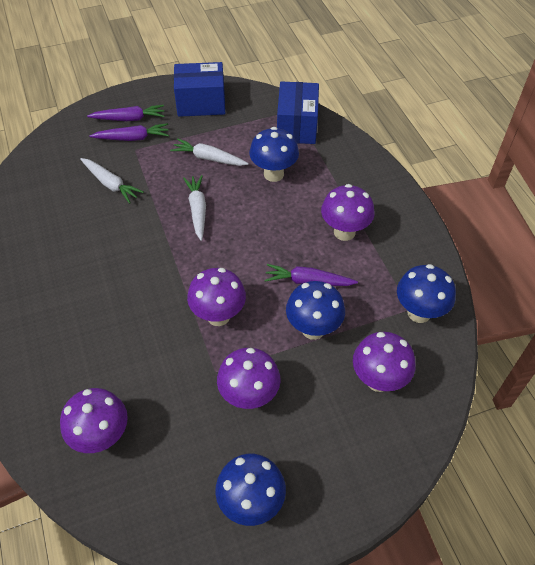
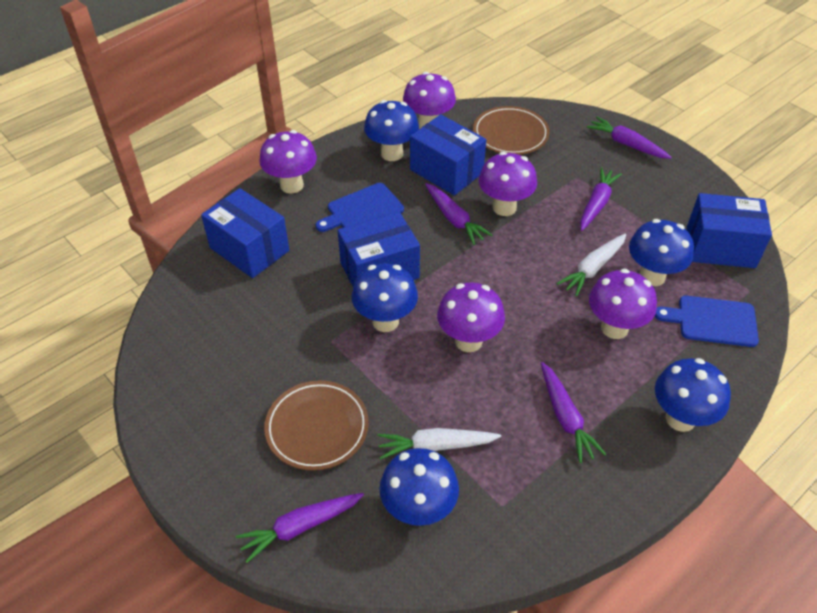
blue box: 2 -> 4
blue cutting board: 0 -> 2
blue mushroom: 4 -> 5
brown plate: 0 -> 2
purple carrot: 3 -> 5
white carrot: 3 -> 2

